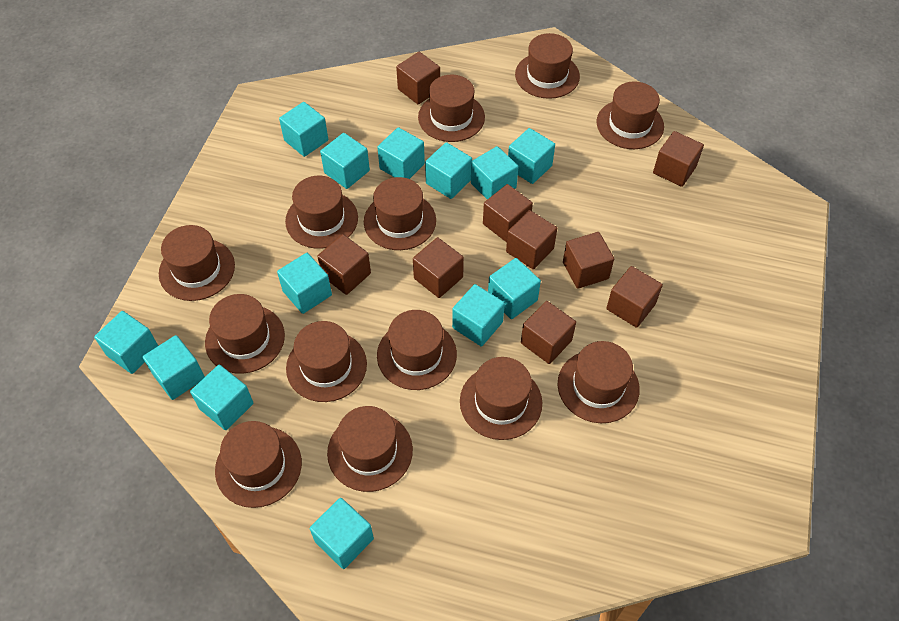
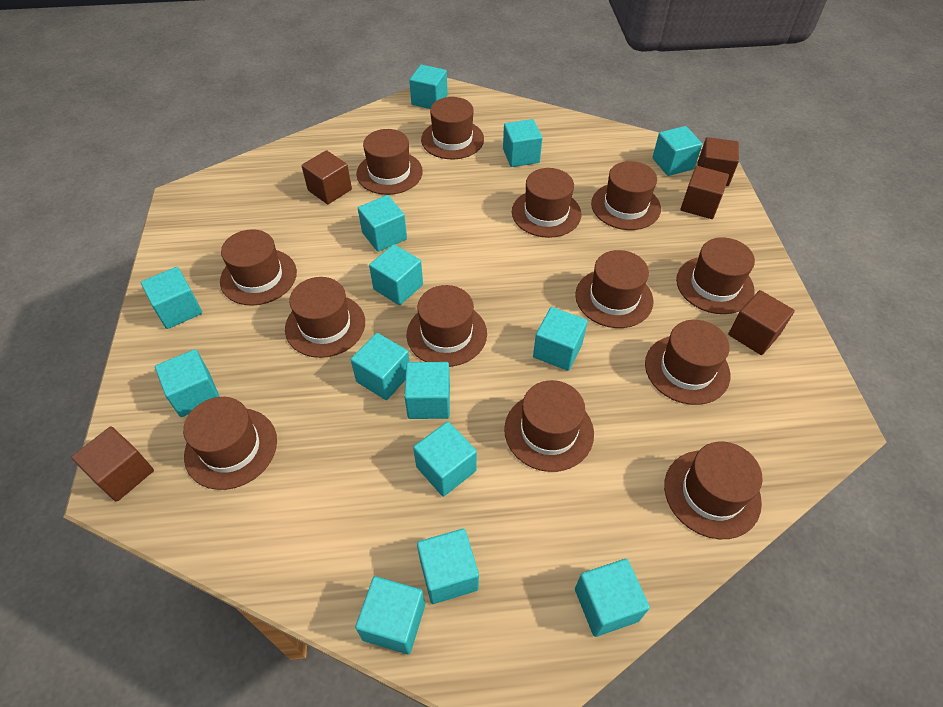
brown cube: 9 -> 5
turquoise cube: 13 -> 14

